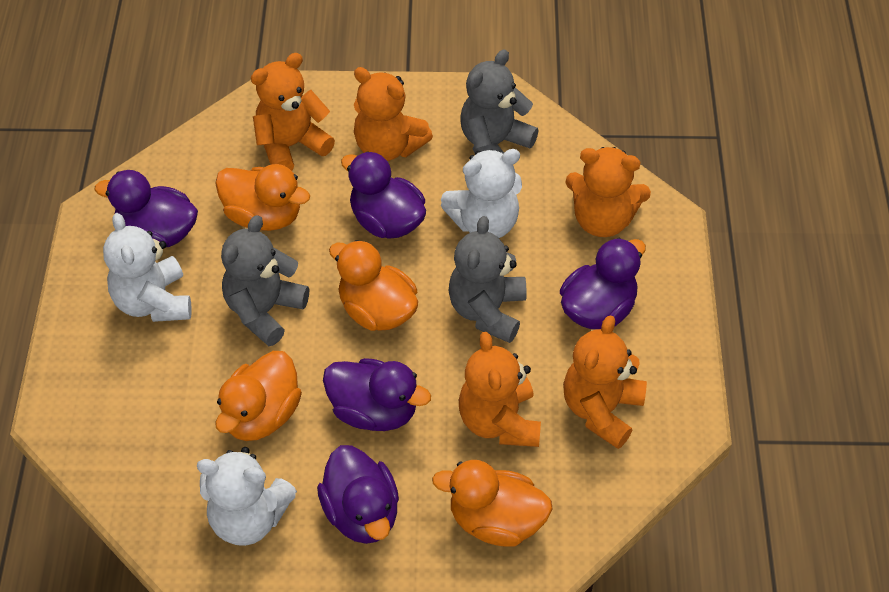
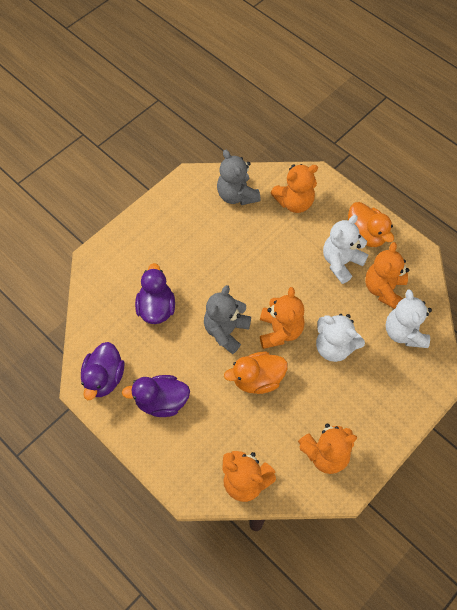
grey teddy bear: 3 -> 2
orange duck: 4 -> 2
purple duck: 5 -> 3

